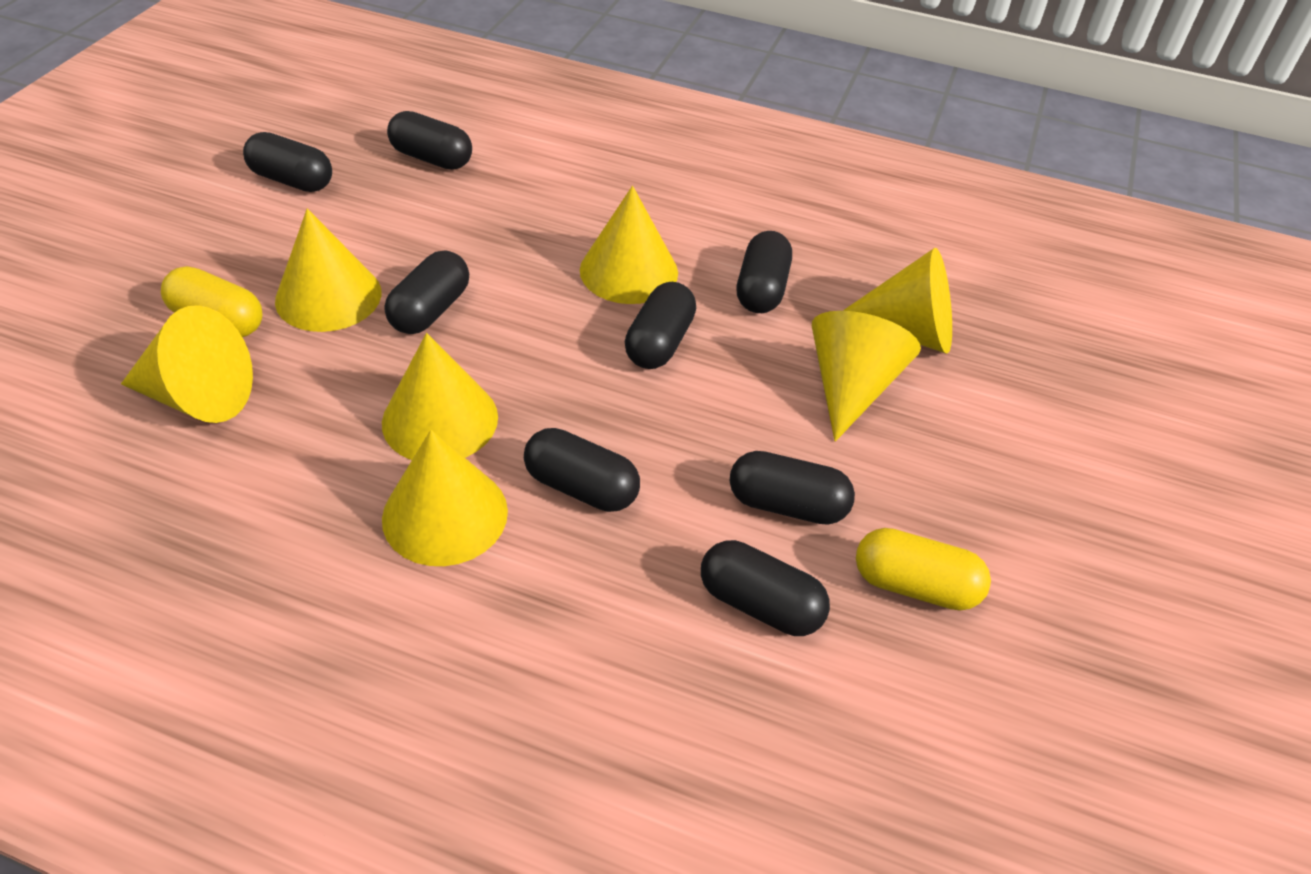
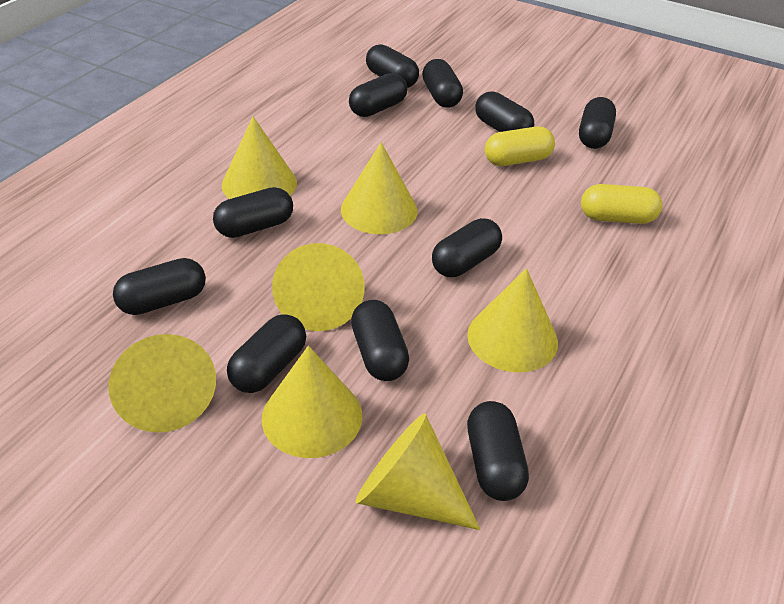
black capsule: 8 -> 11

